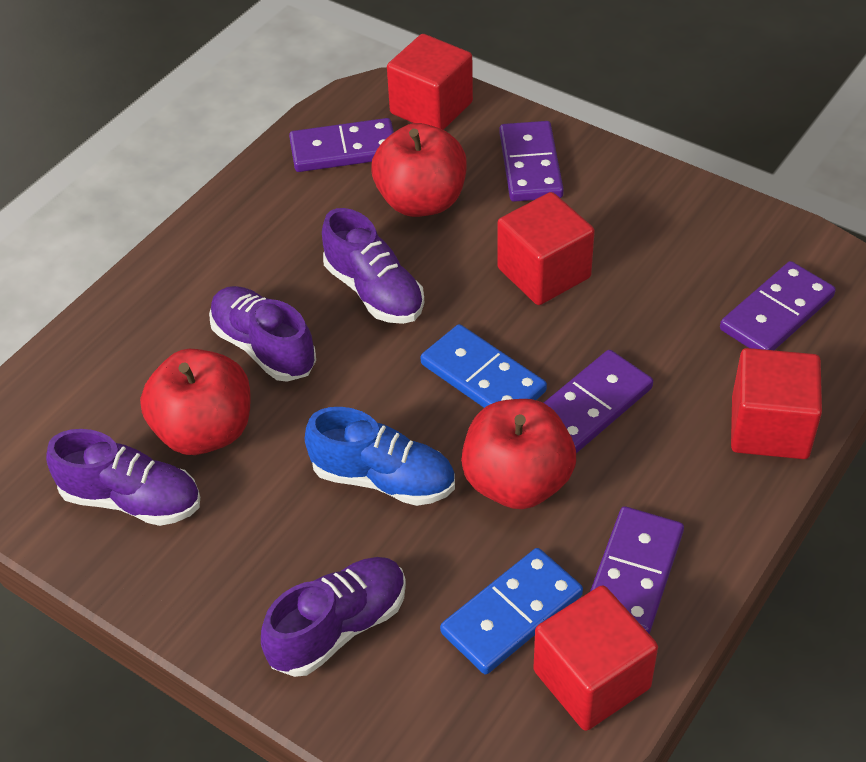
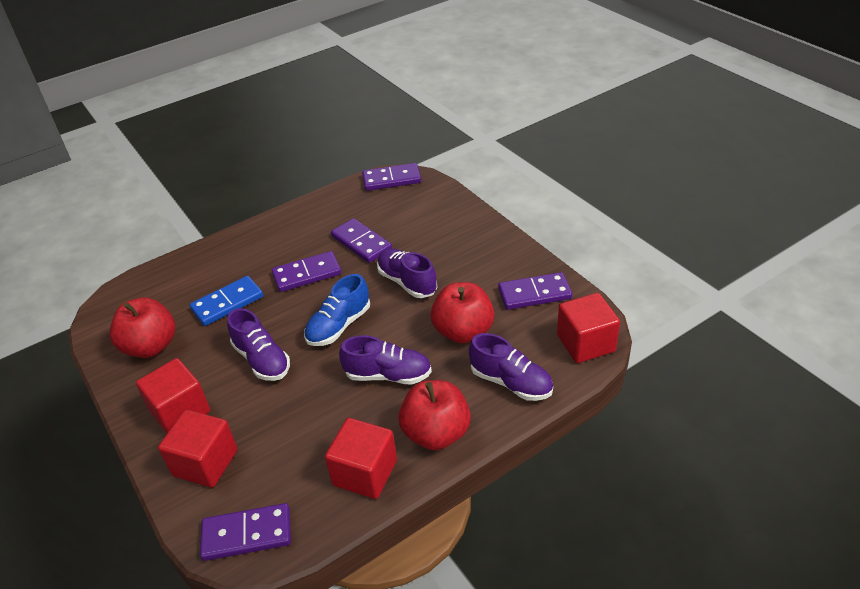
blue domino: 2 -> 1

